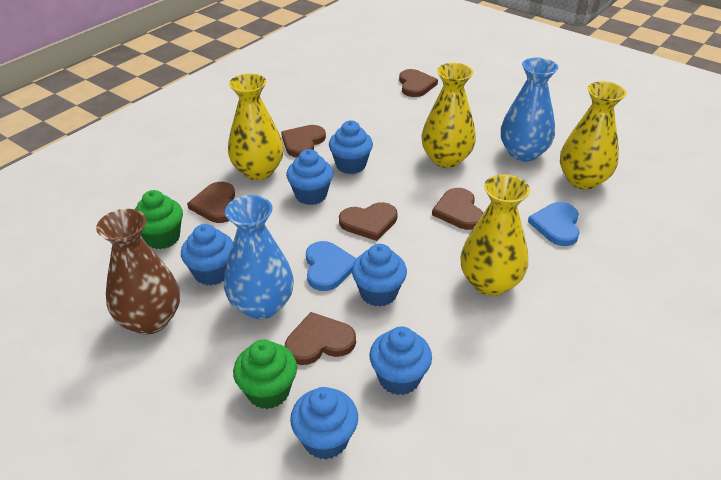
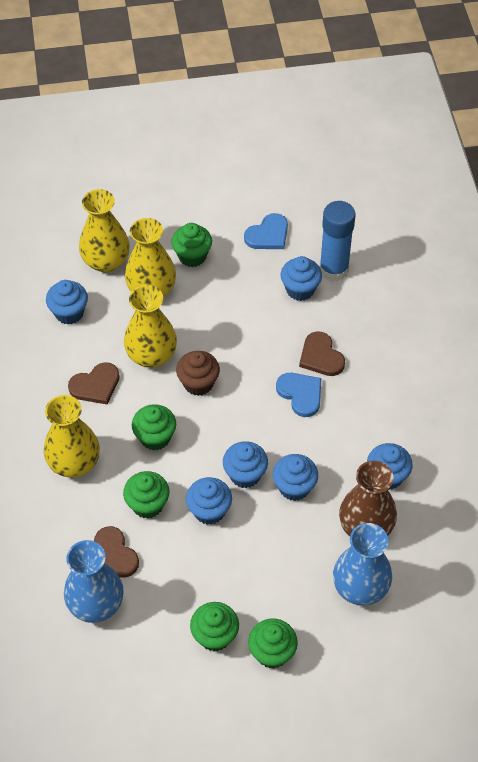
blue glue stick: 0 -> 1
brown cupcake: 0 -> 1
brown heart: 6 -> 3
green cupcake: 2 -> 5

